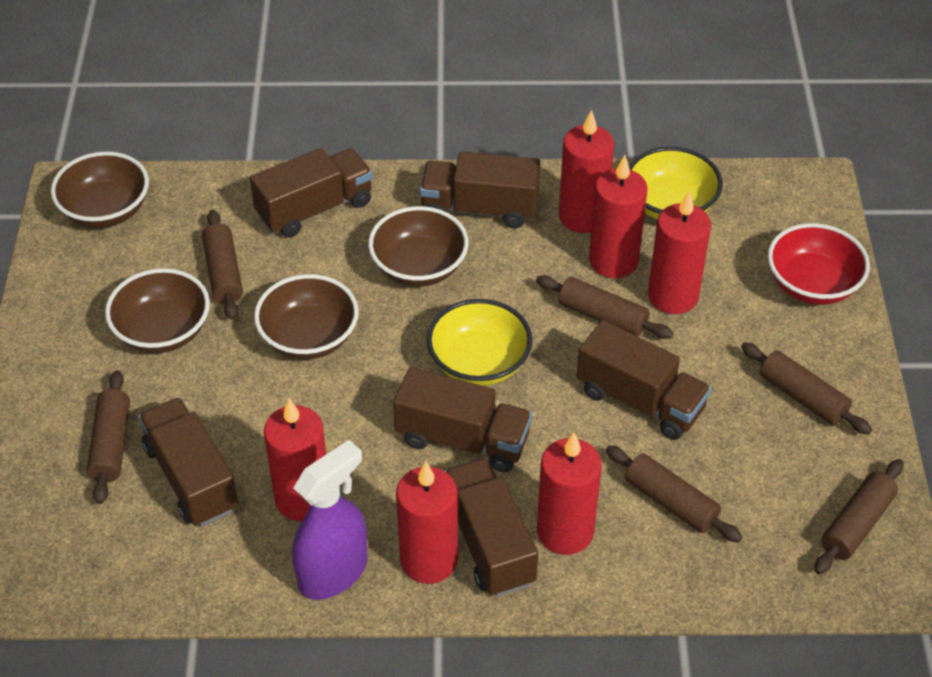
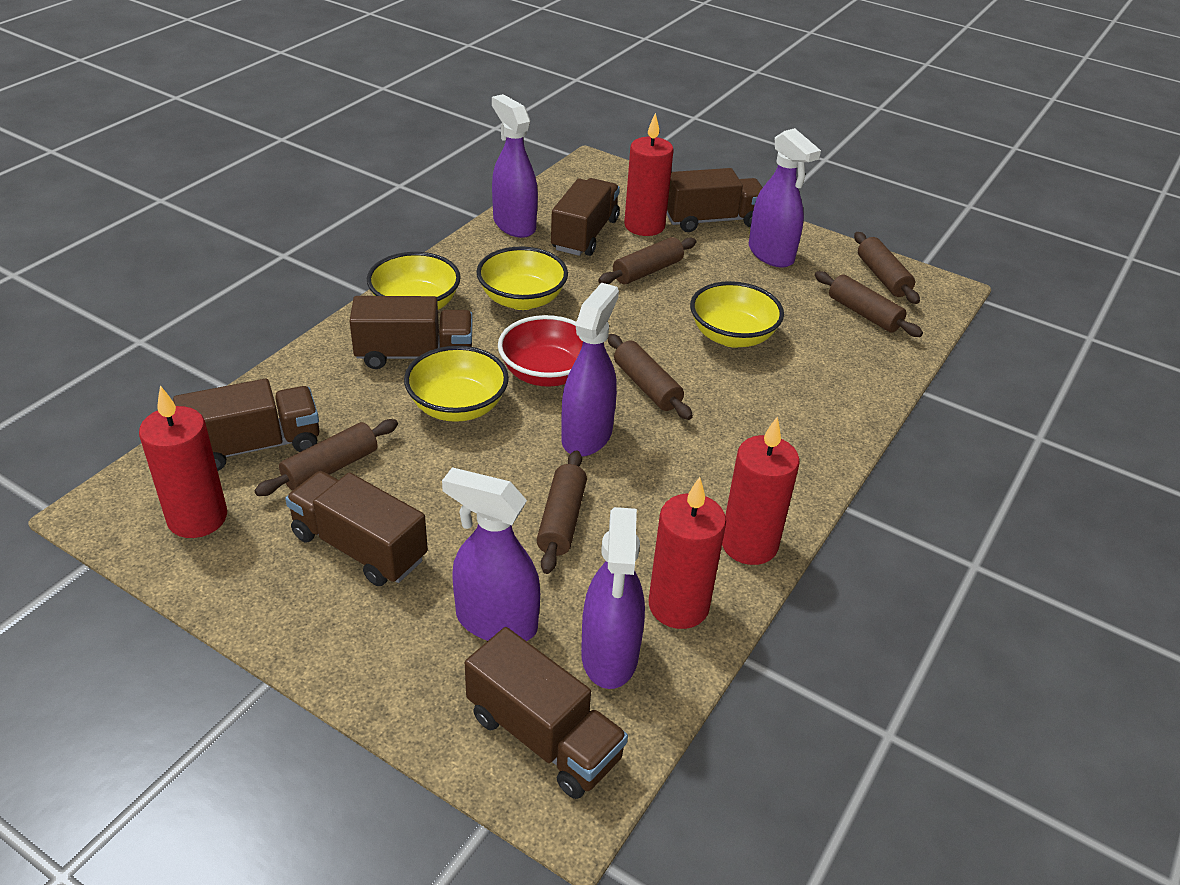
brown bowl: 4 -> 0
purple spray bottle: 1 -> 5
red candle: 6 -> 4
yellow bowl: 2 -> 4

